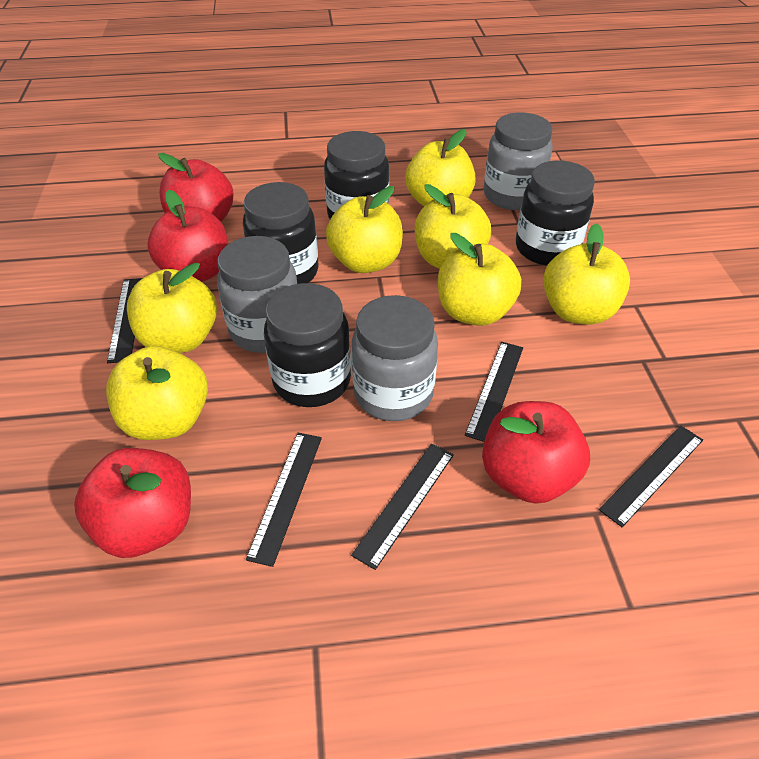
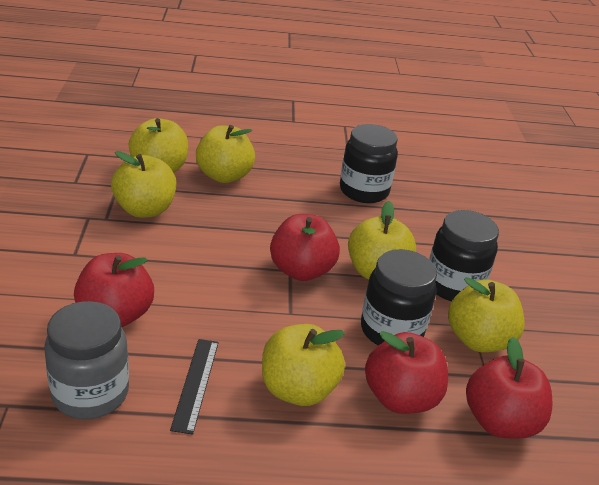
black jar: 4 -> 3
black ruler: 5 -> 1
grey jar: 3 -> 1
yellow apple: 7 -> 6

